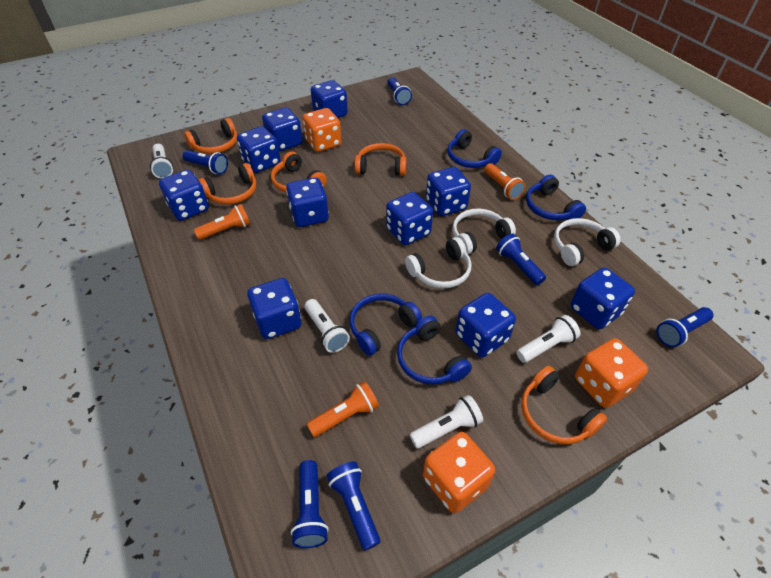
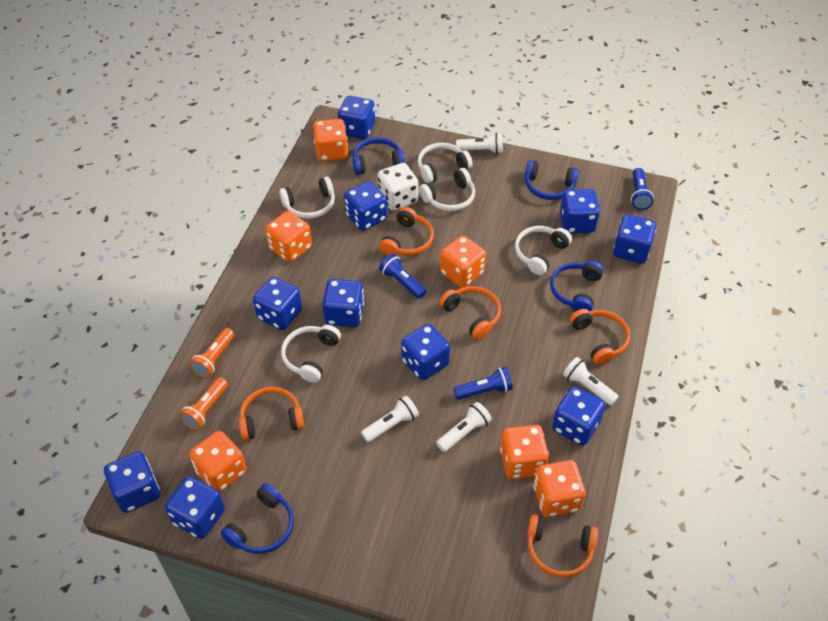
blue flashlight: 6 -> 3
orange dice: 3 -> 6
orange flashlight: 3 -> 2
white dice: 0 -> 1
white headphones: 3 -> 5

